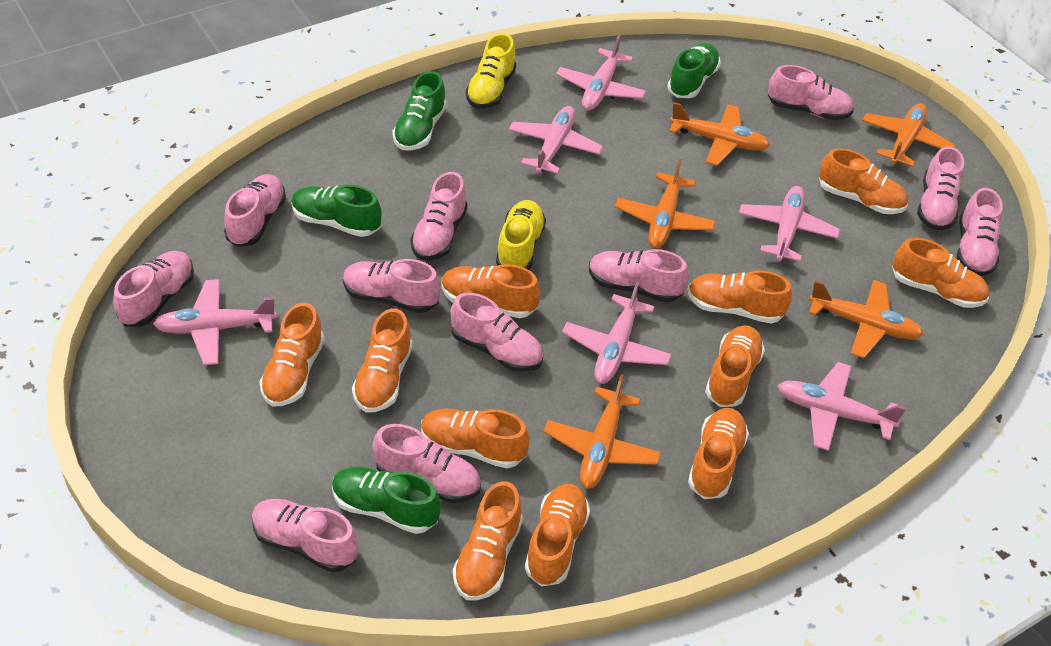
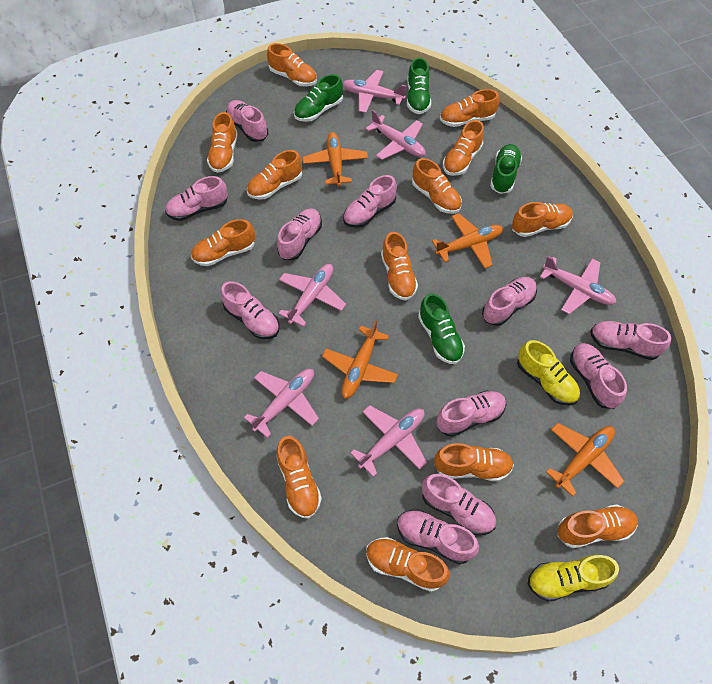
orange plane: 5 -> 4
orange shoe: 11 -> 13

